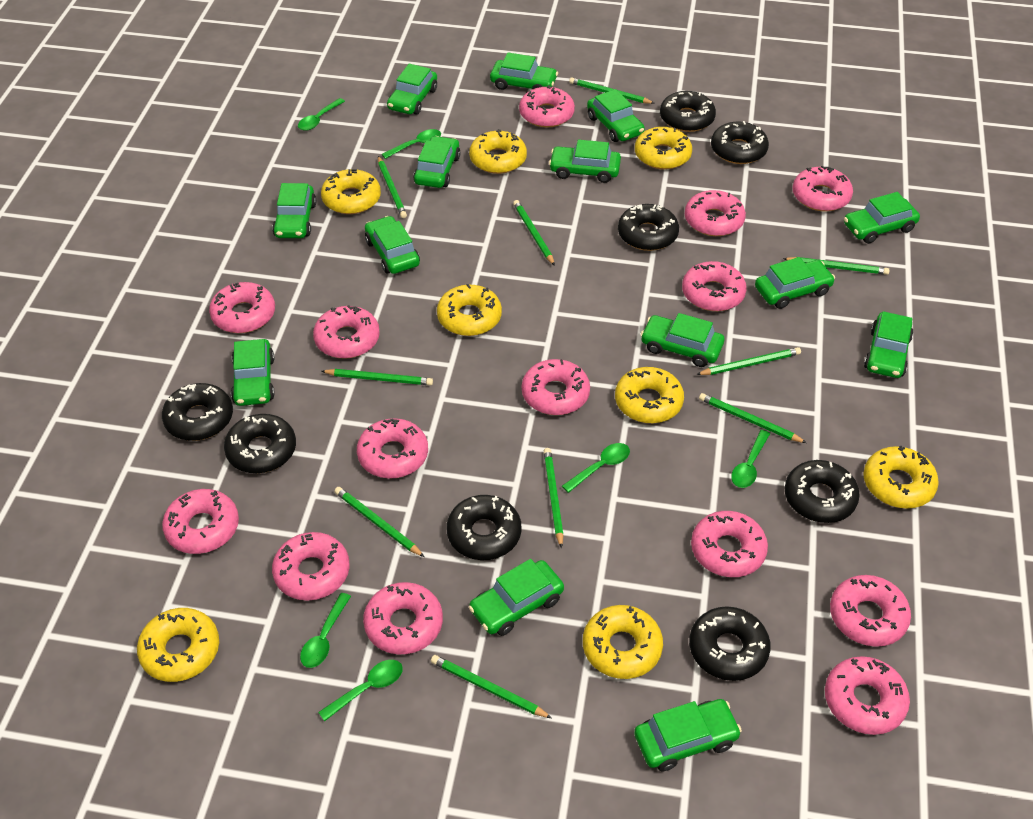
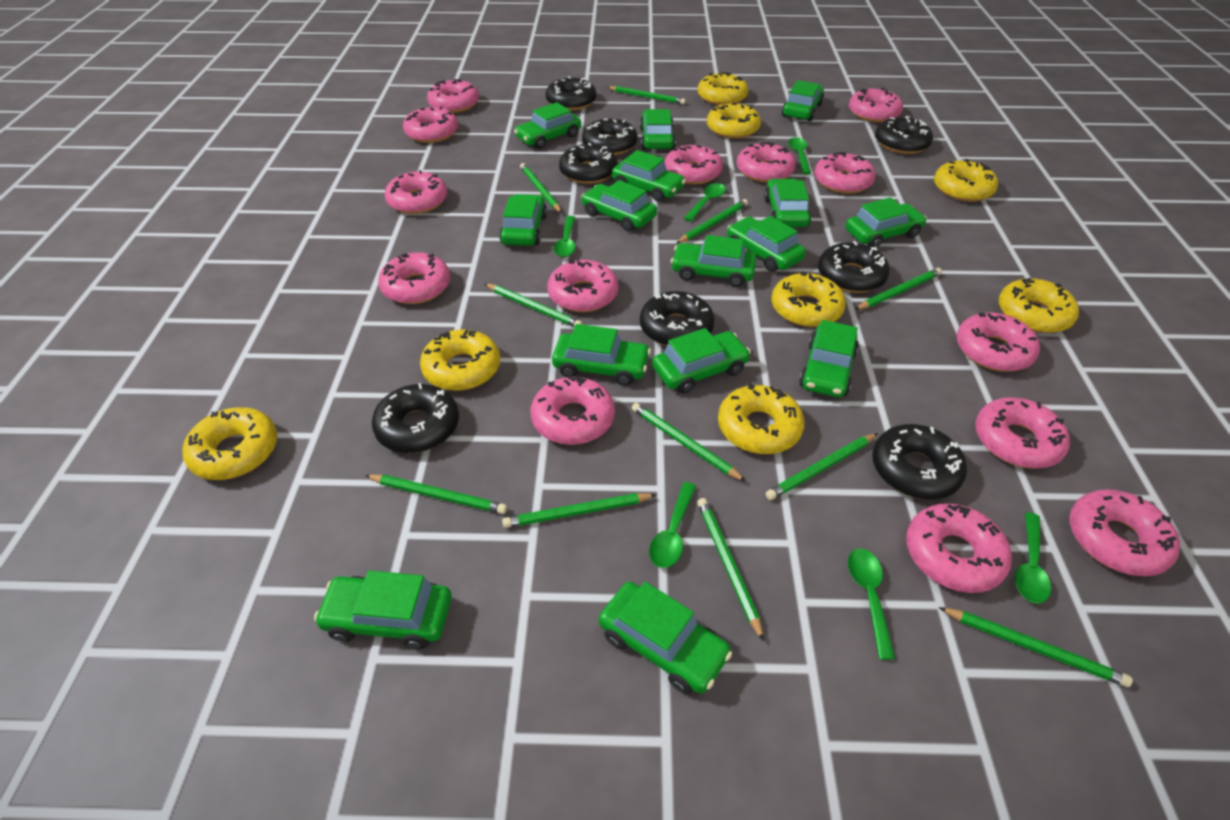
green car: 14 -> 15
green pencil: 10 -> 11

